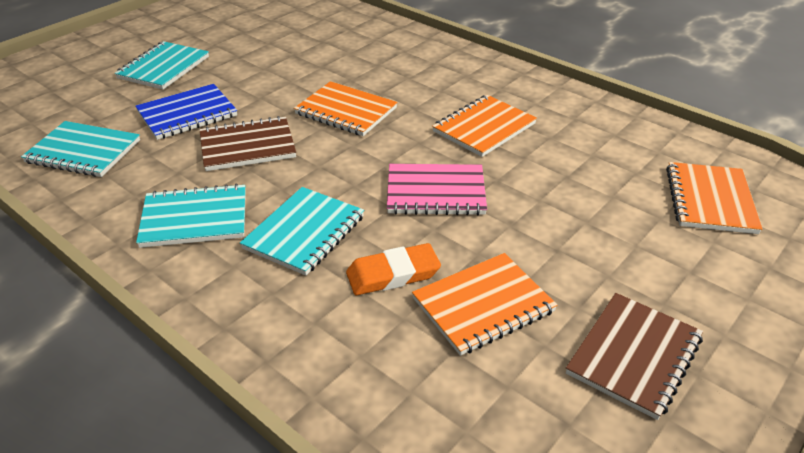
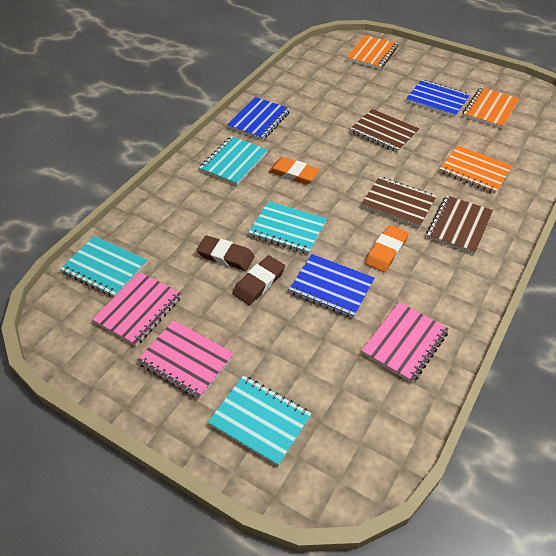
blue notebook: 1 -> 3
brown eraser: 0 -> 2
brown notebook: 2 -> 3
orange eraser: 1 -> 2
orange notebook: 4 -> 3
pink notebook: 1 -> 3

